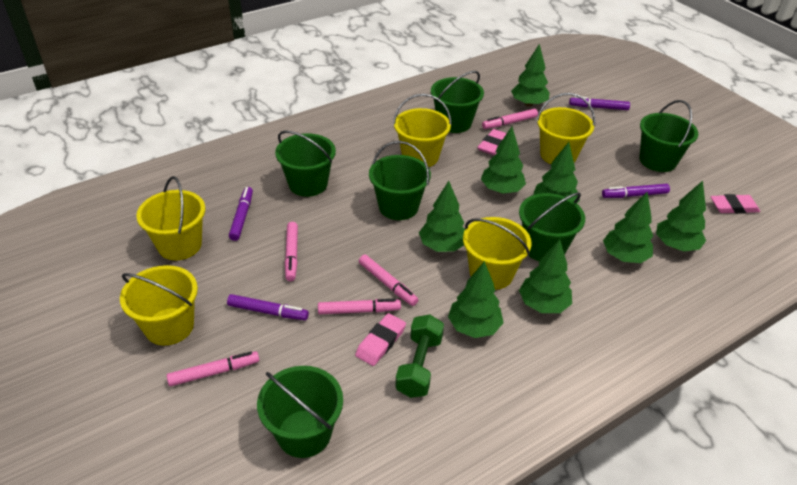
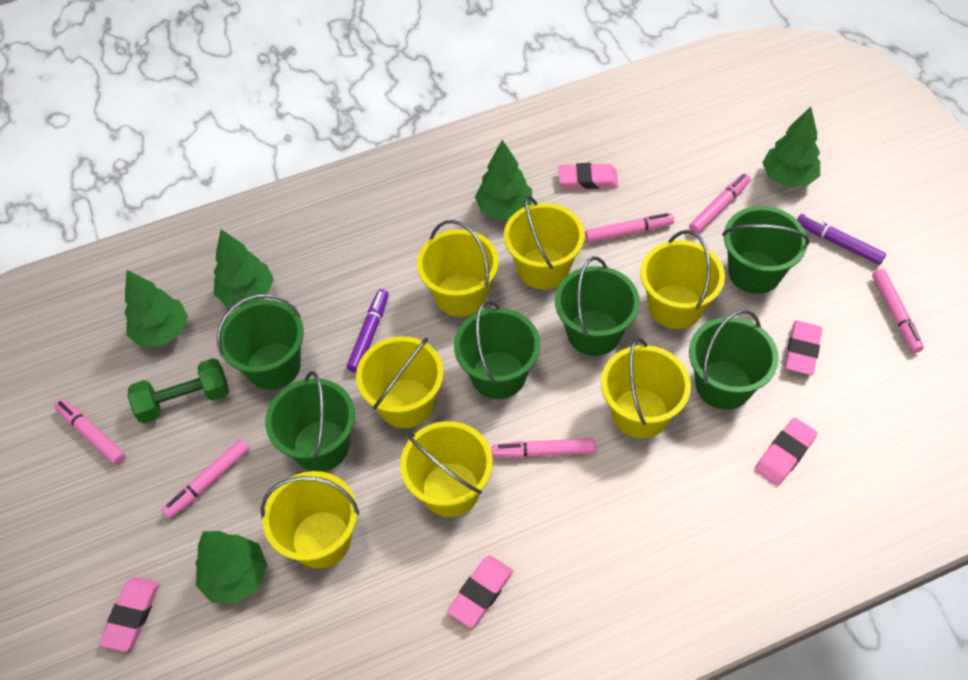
green tree: 8 -> 5
pink eraser: 3 -> 5
pink marker: 5 -> 6
purple marker: 4 -> 2
yellow bucket: 5 -> 7

